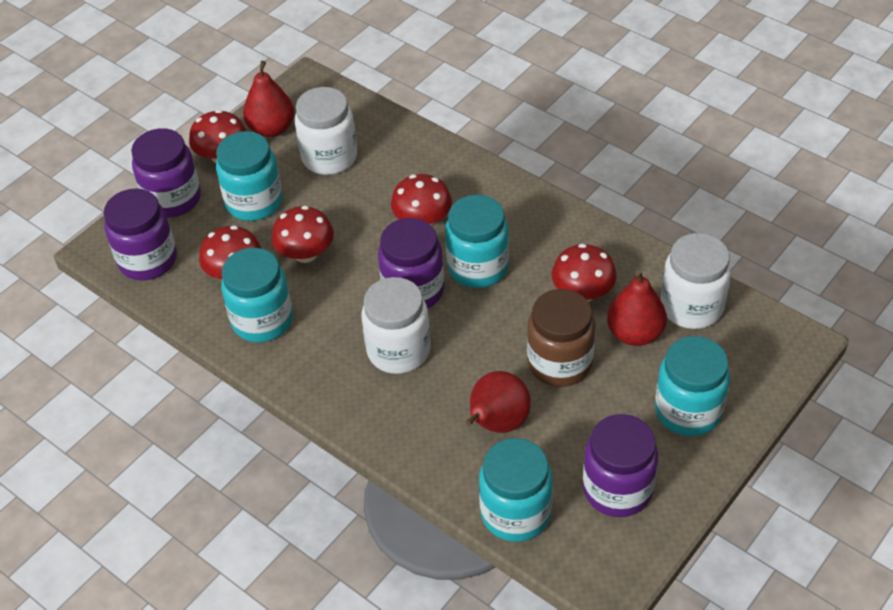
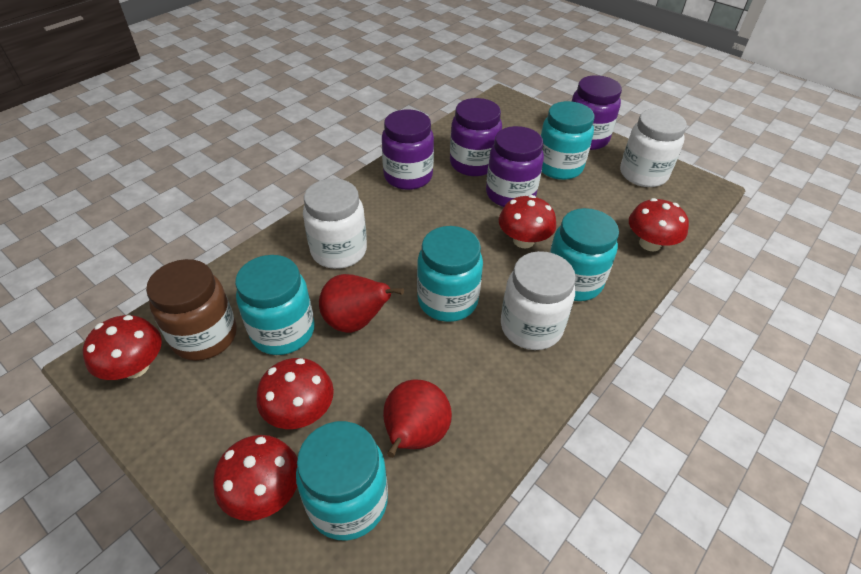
red pear: 3 -> 2

